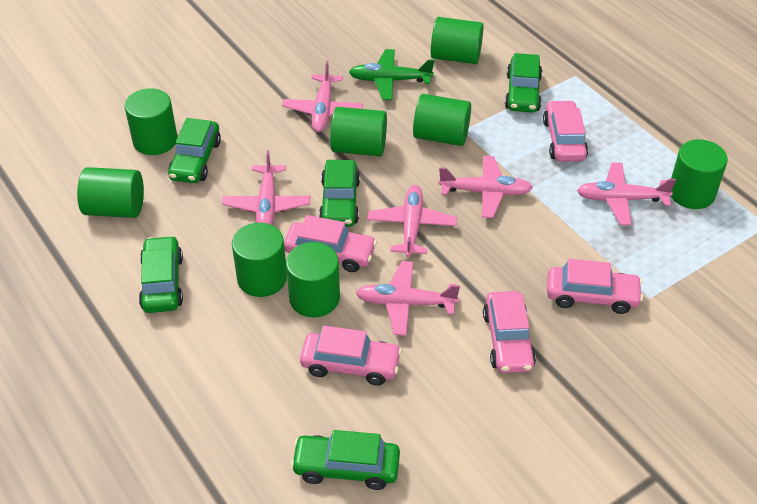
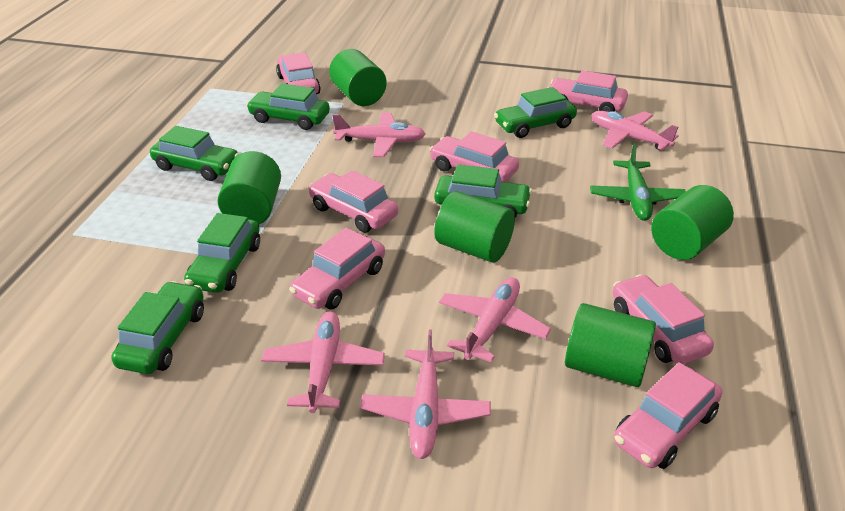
green car: 5 -> 6
green cylinder: 8 -> 5
pink car: 5 -> 7
pink plane: 6 -> 5

